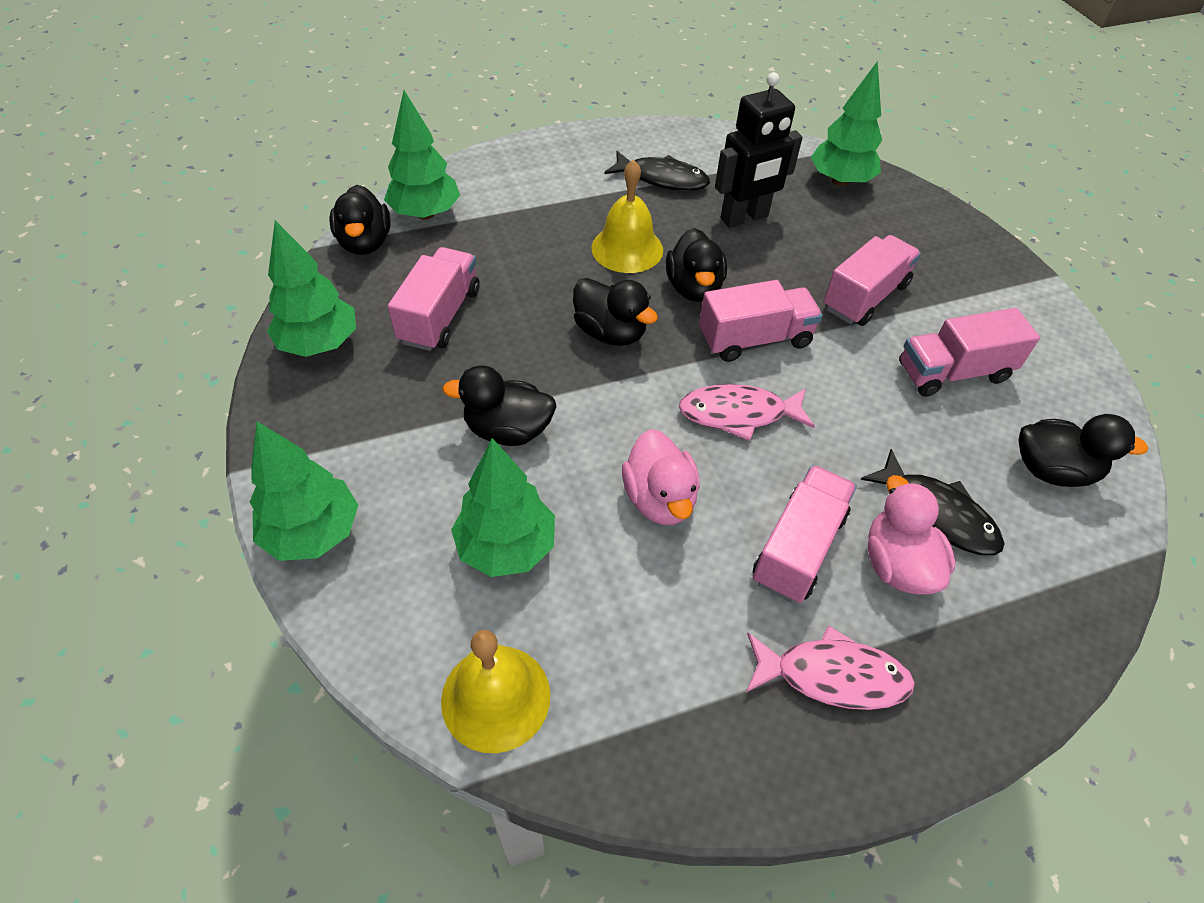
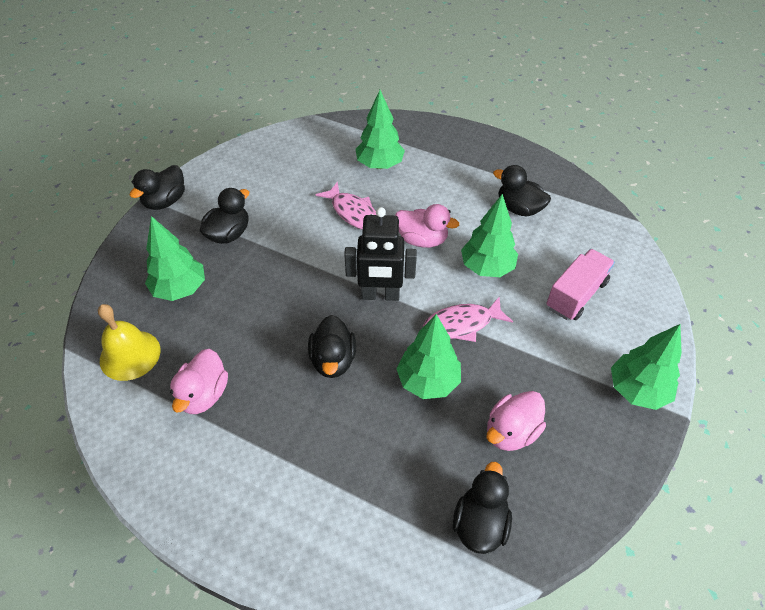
black fish: 2 -> 0
pink duck: 2 -> 3
pink truck: 5 -> 1
yellow bell: 2 -> 1

